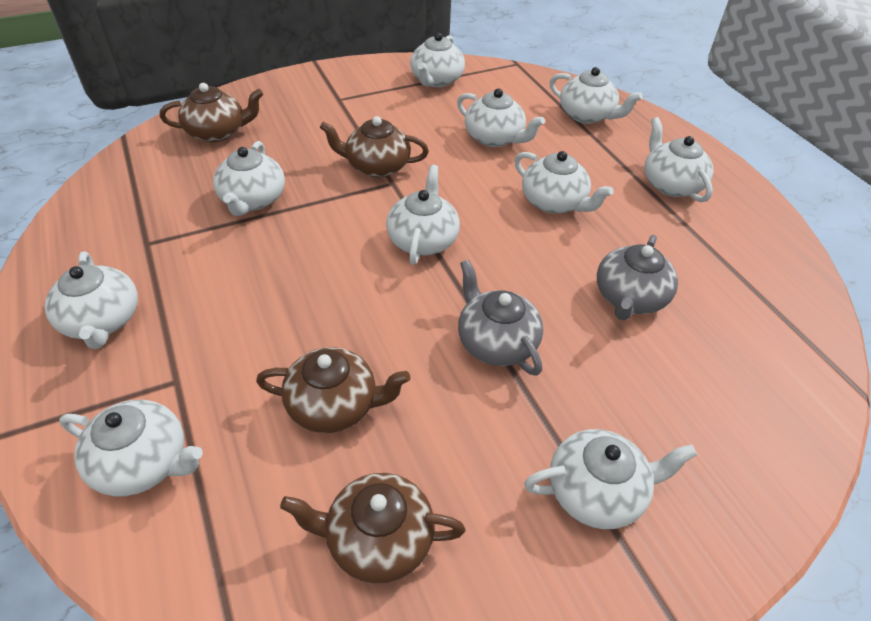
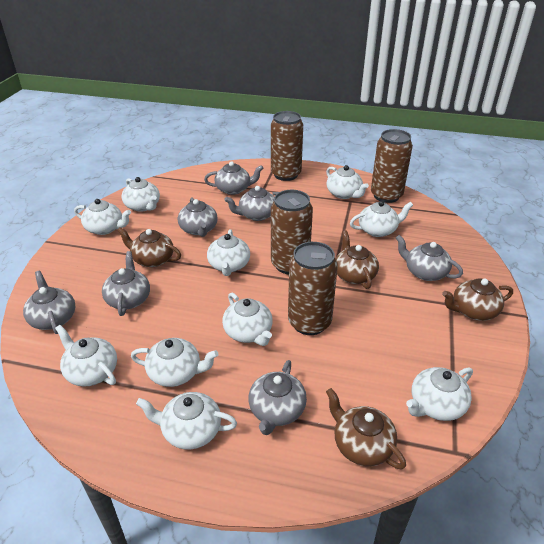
brown can: 0 -> 4
grey teapot: 2 -> 7

